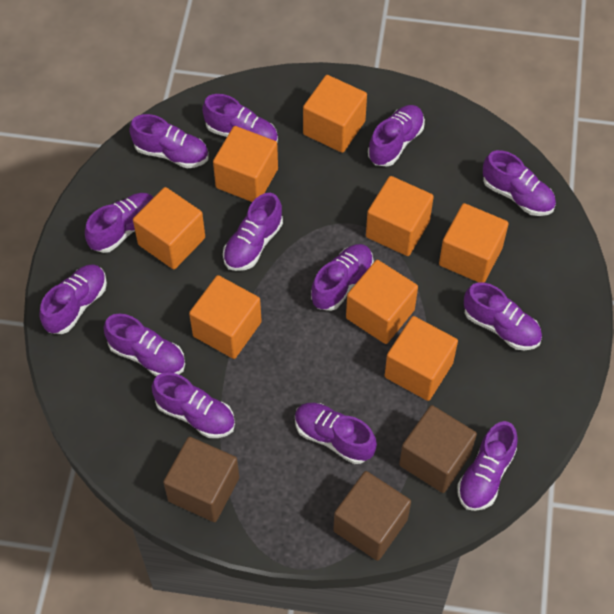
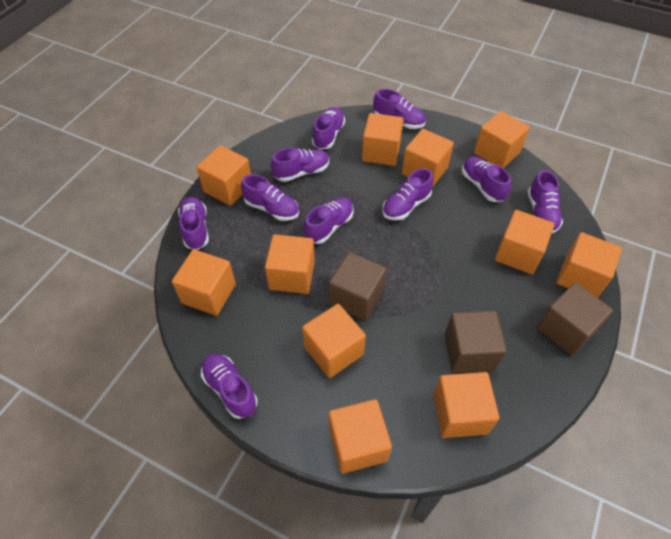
orange cube: 8 -> 11
purple shoe: 13 -> 10

